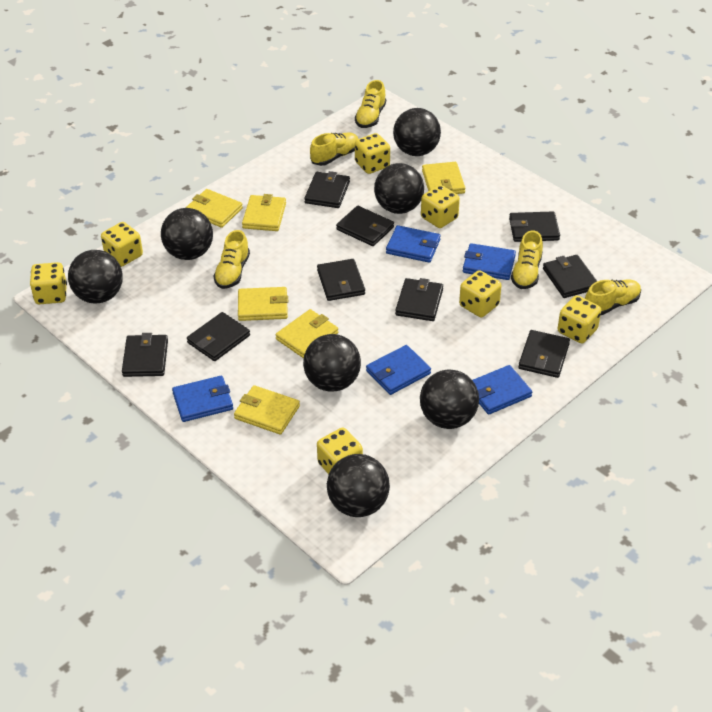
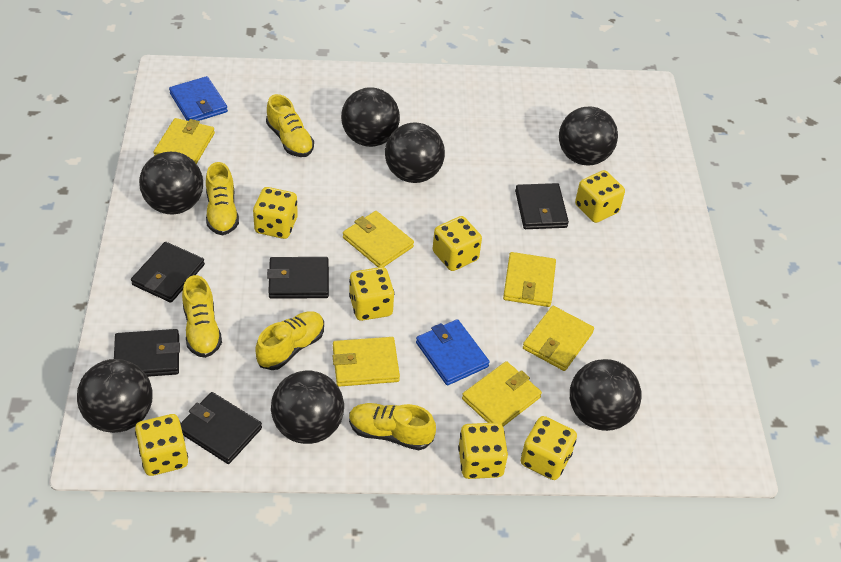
black wallet: 9 -> 5
blue wallet: 5 -> 2

